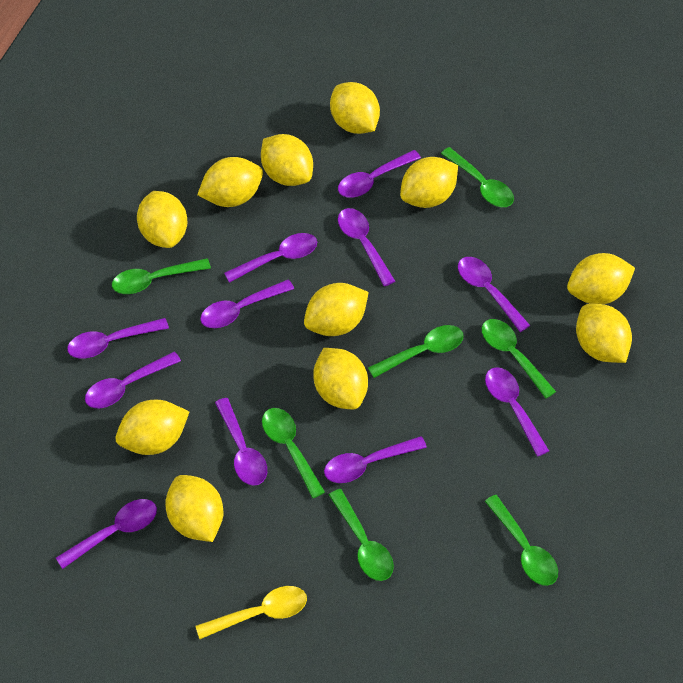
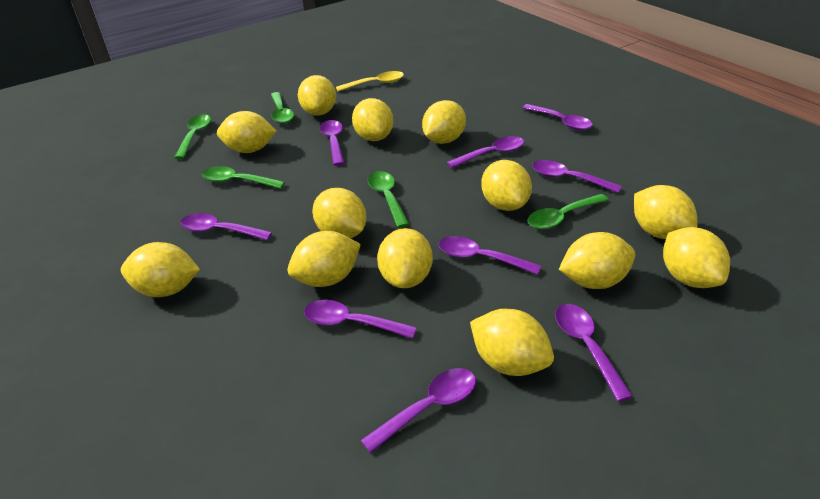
green spoon: 7 -> 5
purple spoon: 11 -> 9
yellow lemon: 11 -> 13

